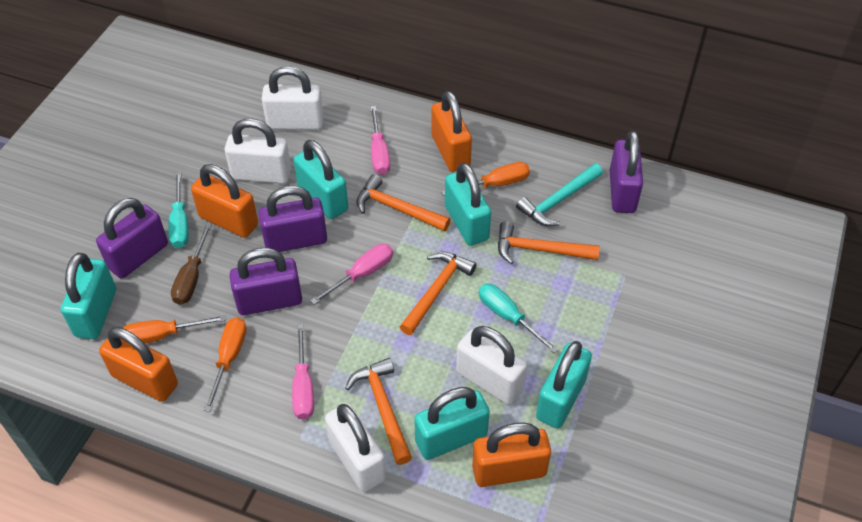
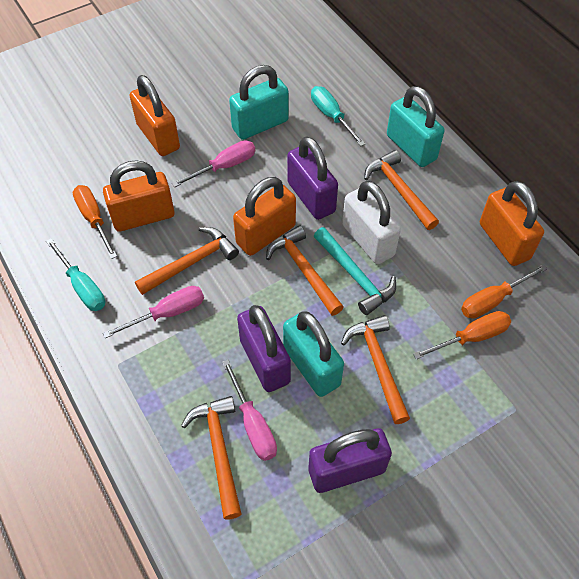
brown screwdriver: 1 -> 0
orange hammer: 4 -> 5
purple padlock: 4 -> 3
turquoise padlock: 5 -> 3
white padlock: 4 -> 1

